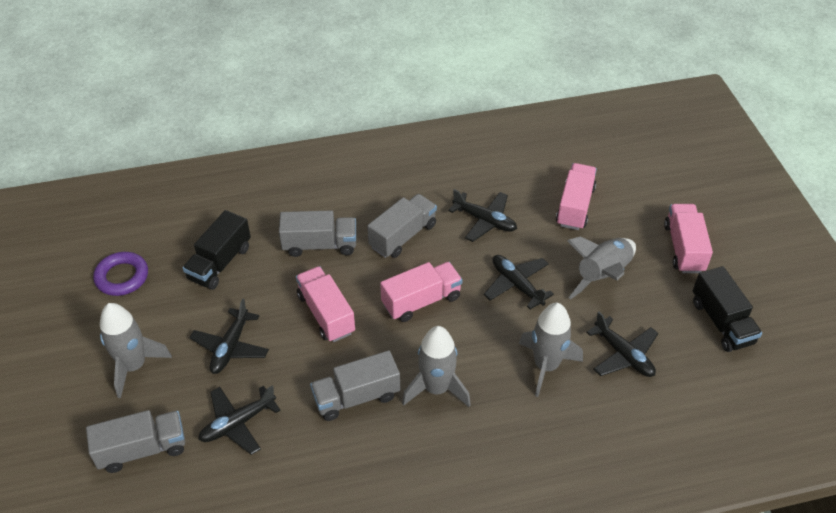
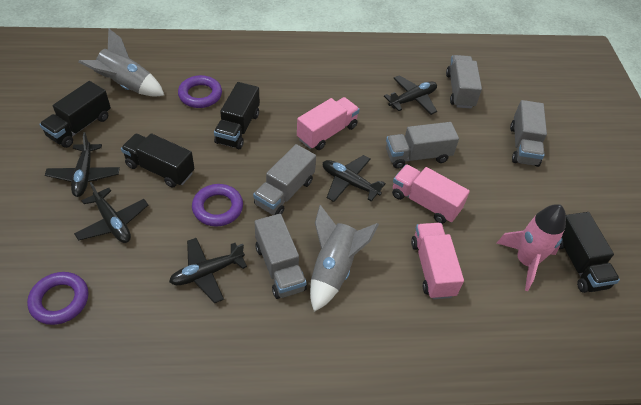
black truck: 2 -> 4
grey rocket: 4 -> 2
grey truck: 4 -> 5
pink rocket: 0 -> 1
pink truck: 4 -> 3
purple ring: 1 -> 3

